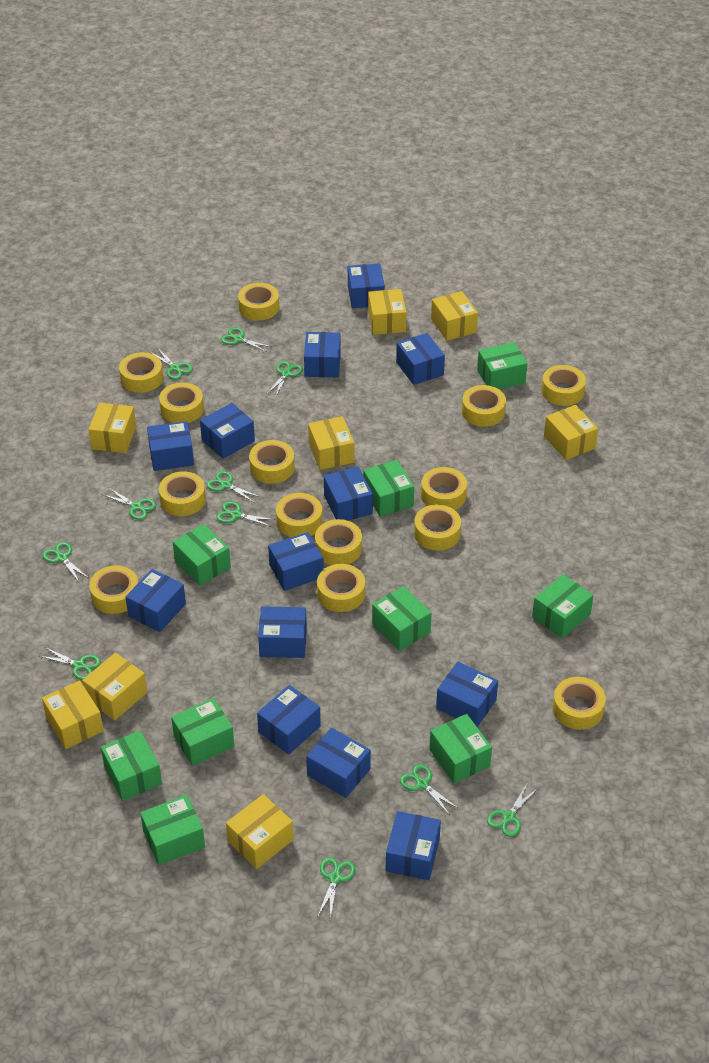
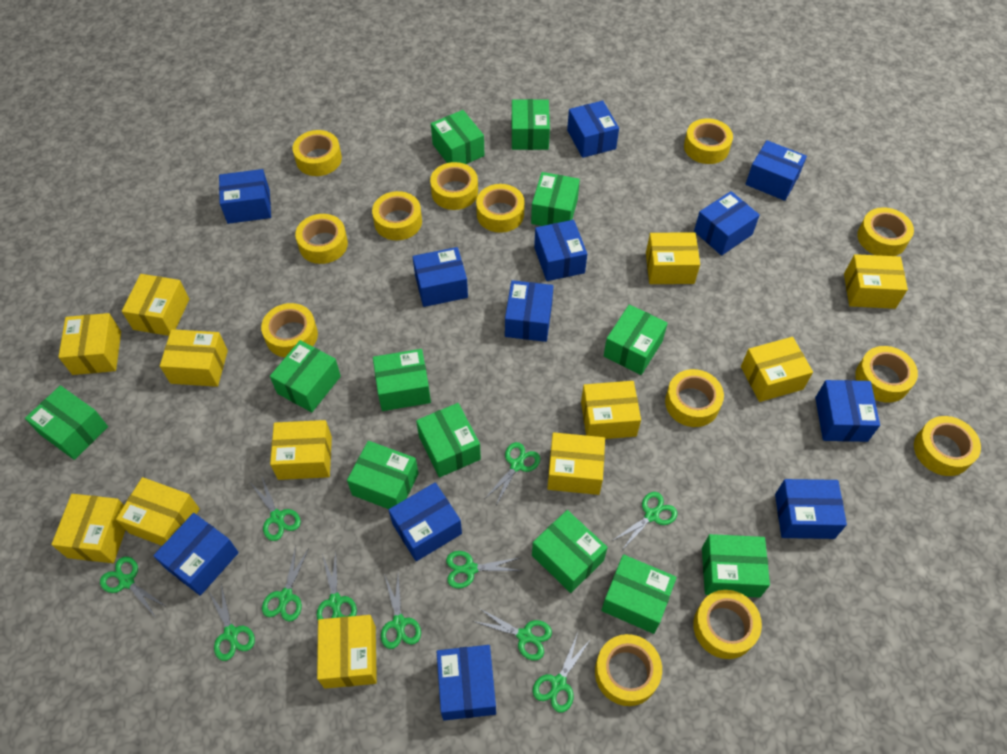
blue box: 13 -> 12
green box: 9 -> 12
yellow box: 8 -> 12
yellow tape: 14 -> 13

